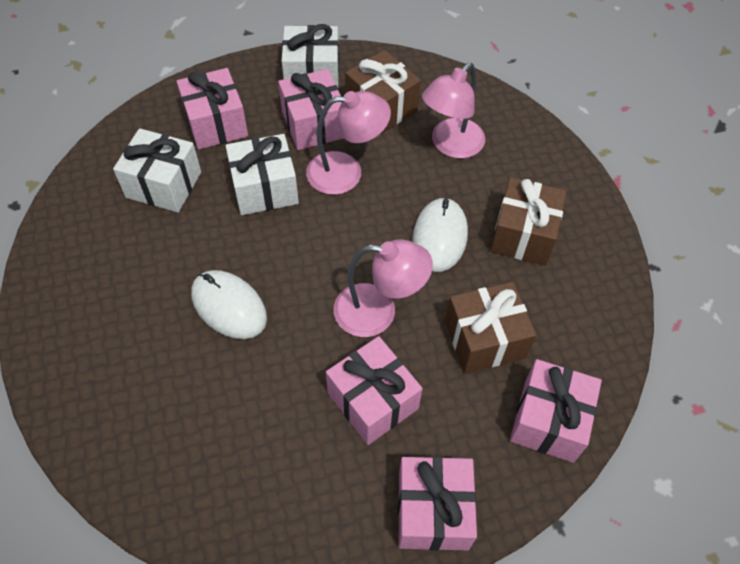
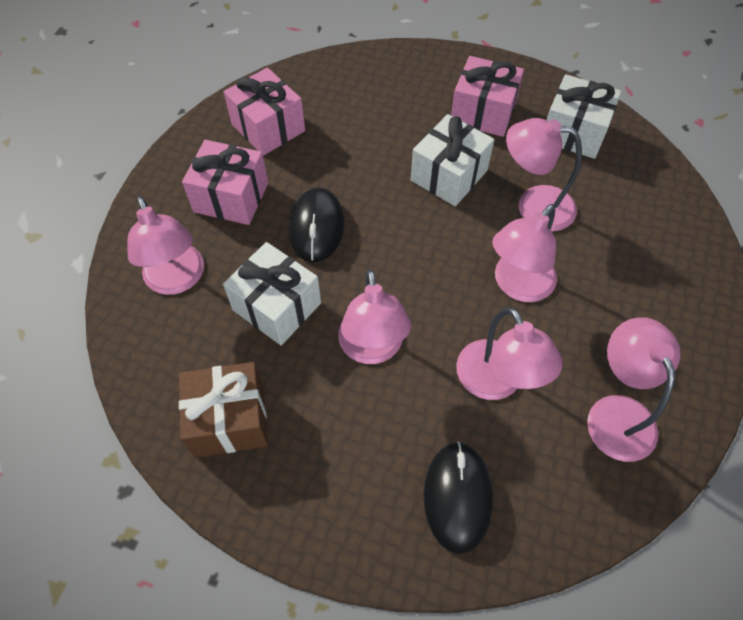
black mouse: 0 -> 2
brown gift: 3 -> 1
pink gift: 5 -> 3
pink lamp: 3 -> 6
white mouse: 2 -> 0

